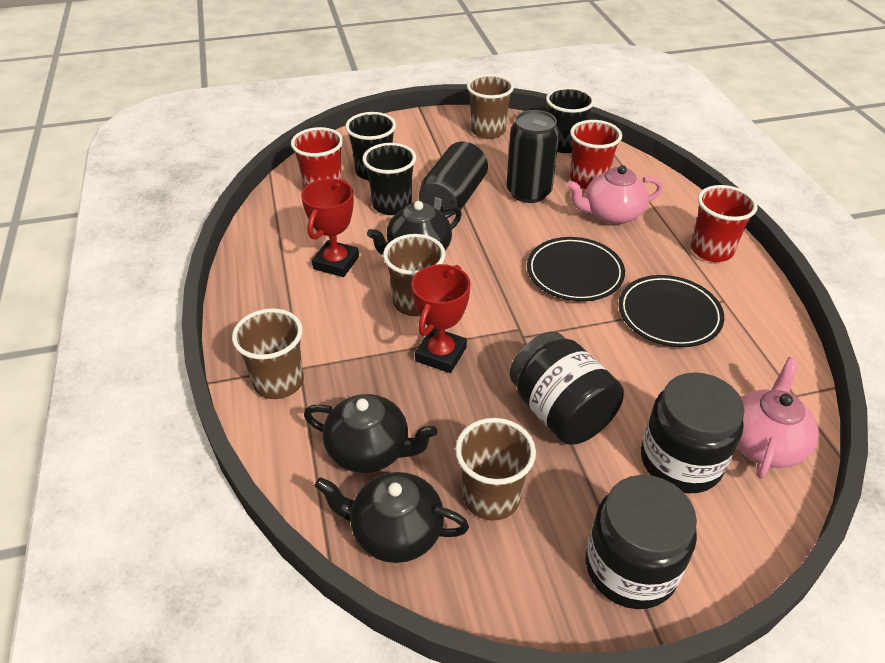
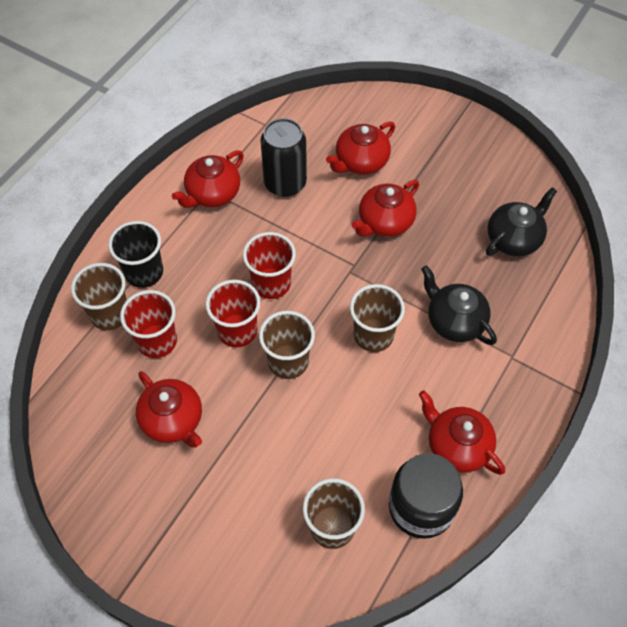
black can: 2 -> 1
black cup: 3 -> 1
black jar: 3 -> 1
black plate: 2 -> 0
black teapot: 3 -> 2
pink teapot: 2 -> 0
red teapot: 0 -> 5
red trophy: 2 -> 0

